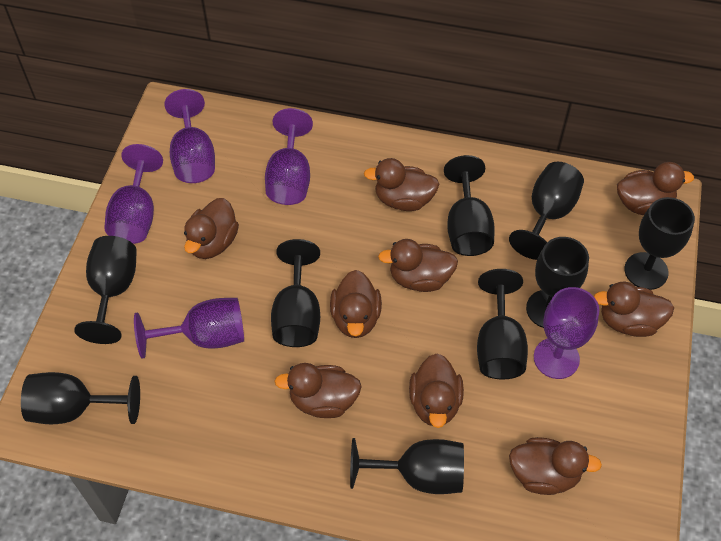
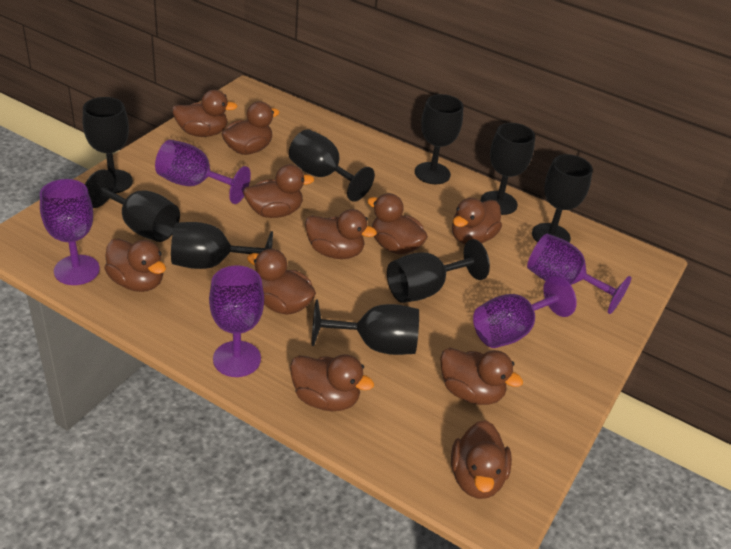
brown duck: 9 -> 11

